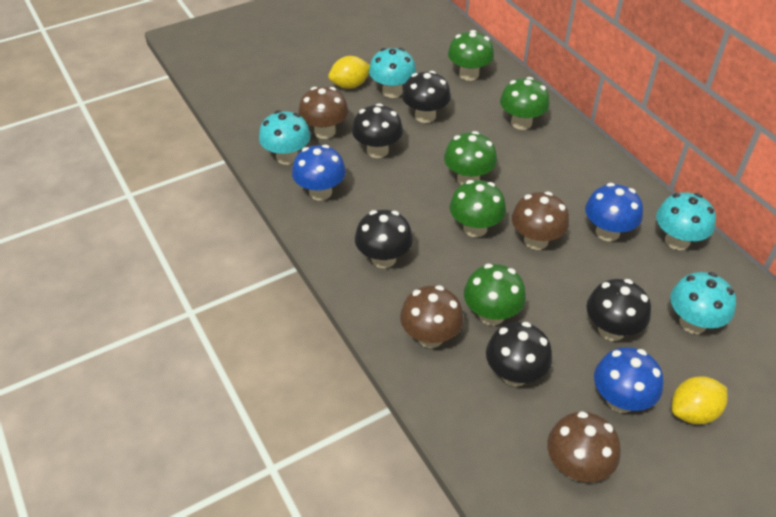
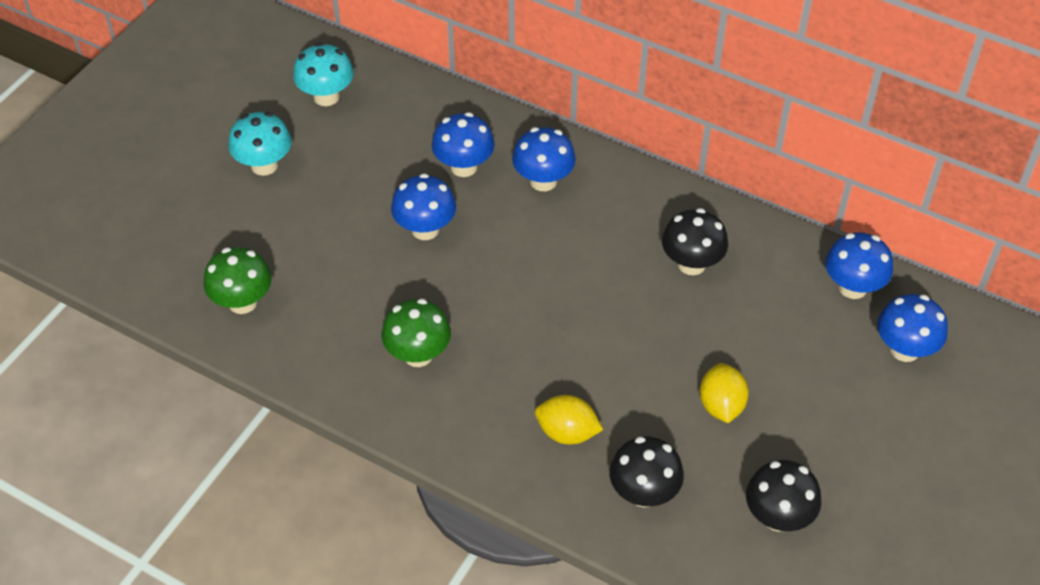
black mushroom: 5 -> 3
blue mushroom: 3 -> 5
brown mushroom: 4 -> 0
green mushroom: 5 -> 2
turquoise mushroom: 4 -> 2

